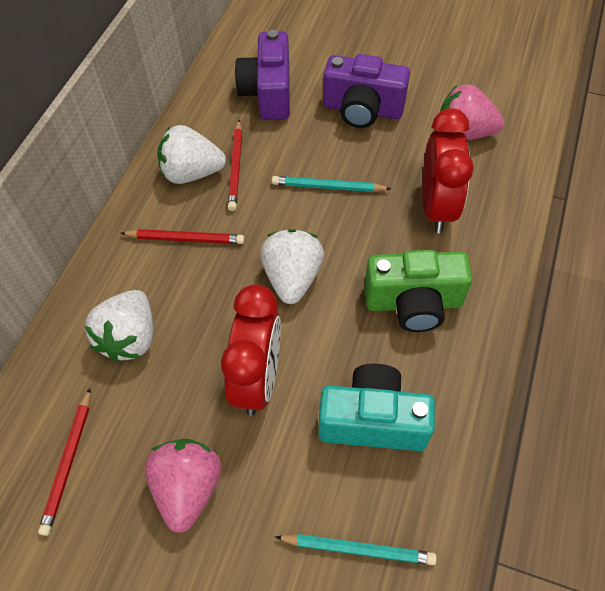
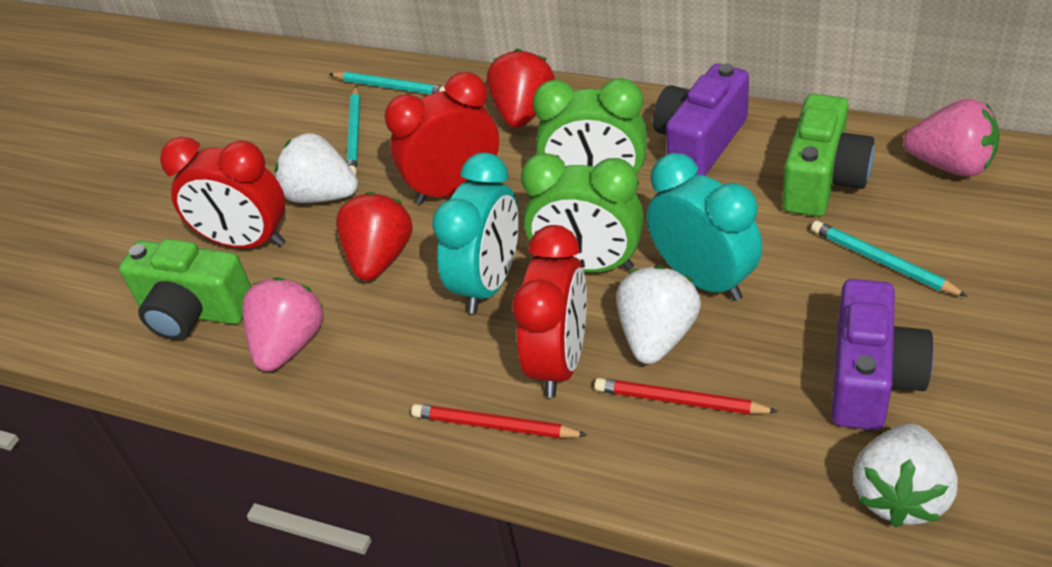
green camera: 1 -> 2
green clock: 0 -> 2
red clock: 2 -> 3
red pencil: 3 -> 2
red strawberry: 0 -> 2
turquoise camera: 1 -> 0
turquoise clock: 0 -> 2
turquoise pencil: 2 -> 3

